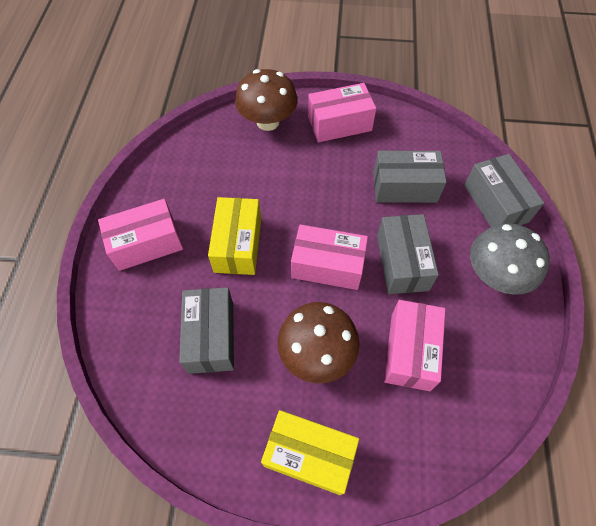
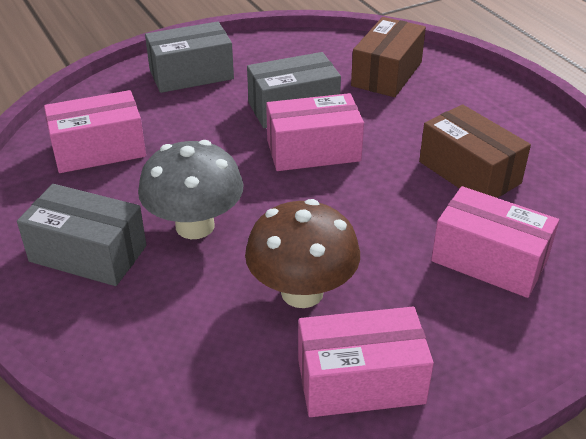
brown box: 0 -> 2
brown mushroom: 2 -> 1
grey box: 4 -> 3
yellow box: 2 -> 0

